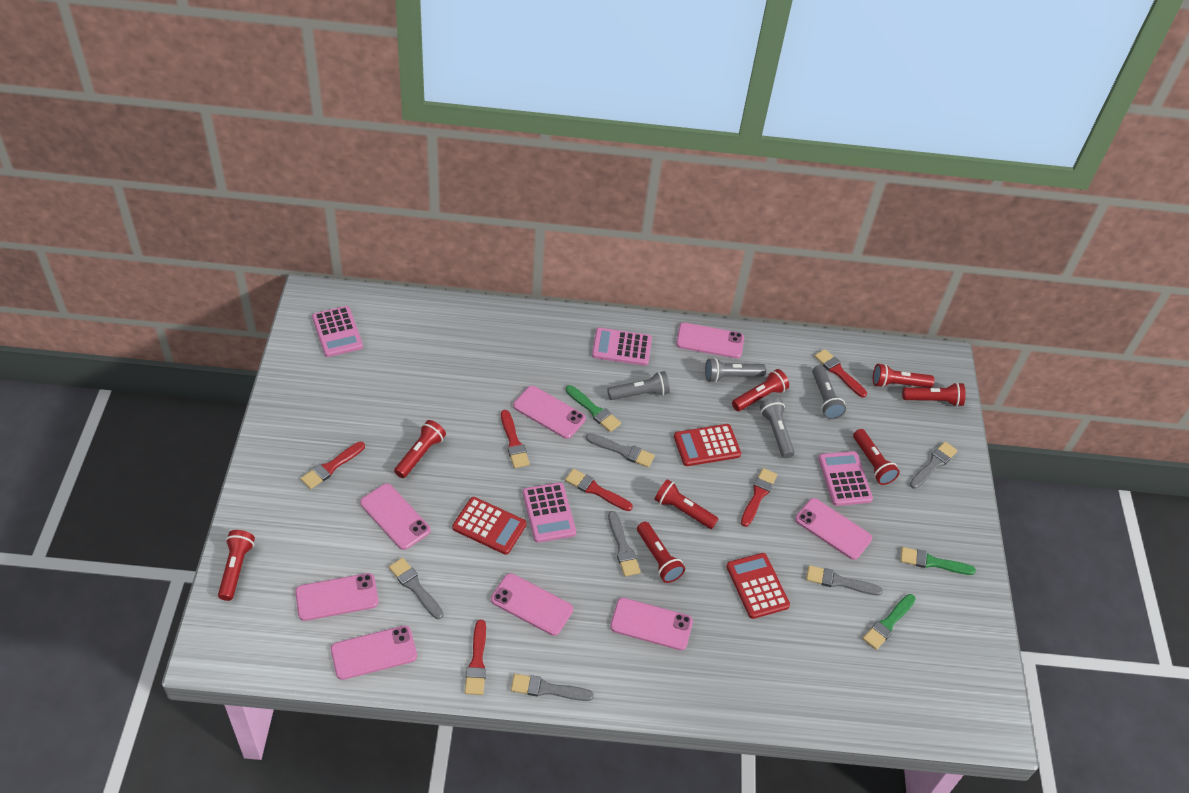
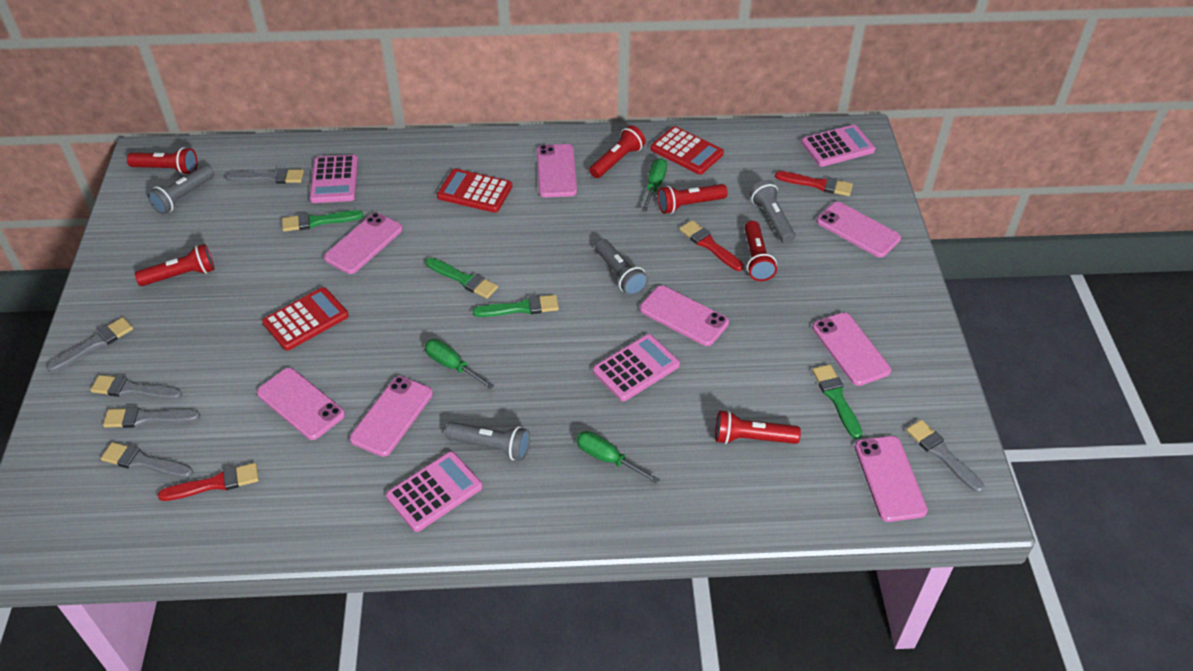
green brush: 3 -> 4
green screwdriver: 0 -> 3
red brush: 6 -> 3
red flashlight: 8 -> 6

